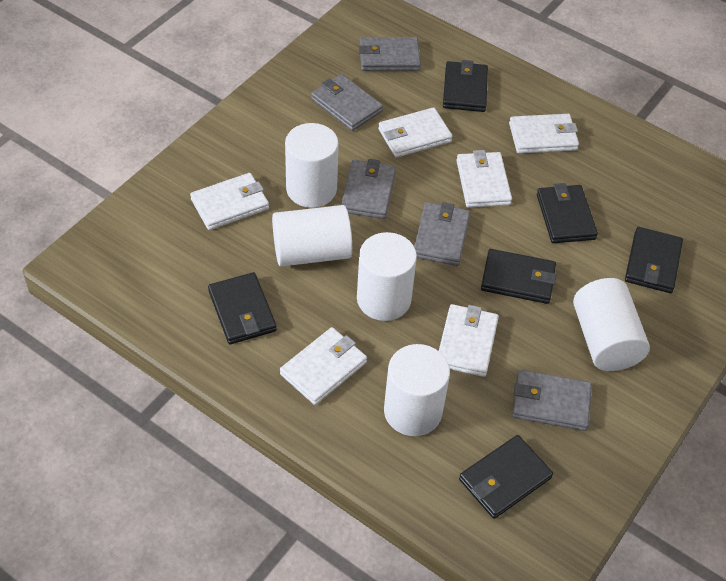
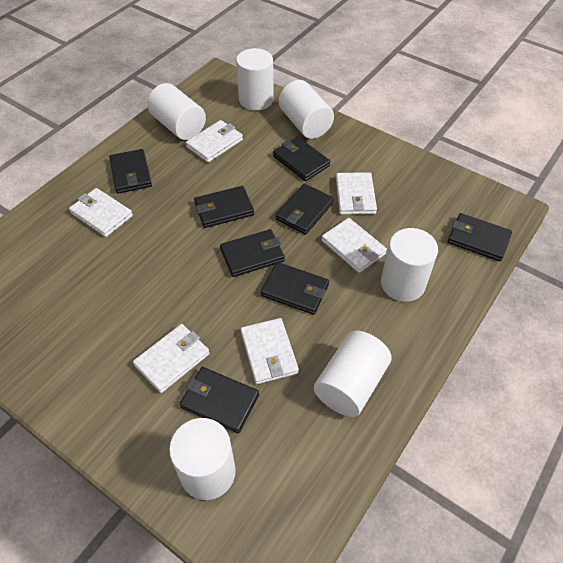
black wallet: 6 -> 8
grey wallet: 5 -> 0
white cylinder: 5 -> 6

